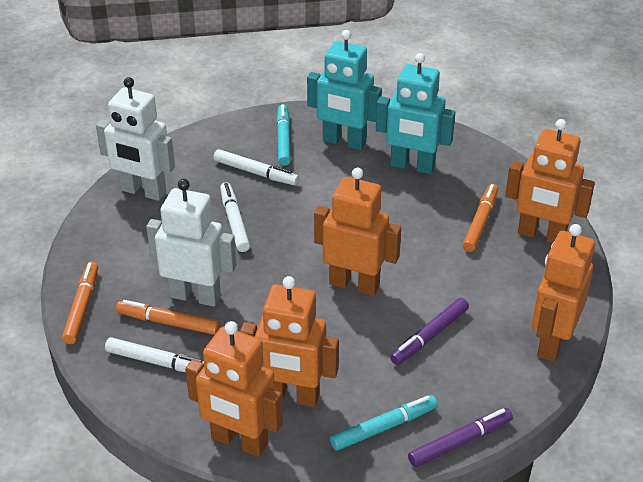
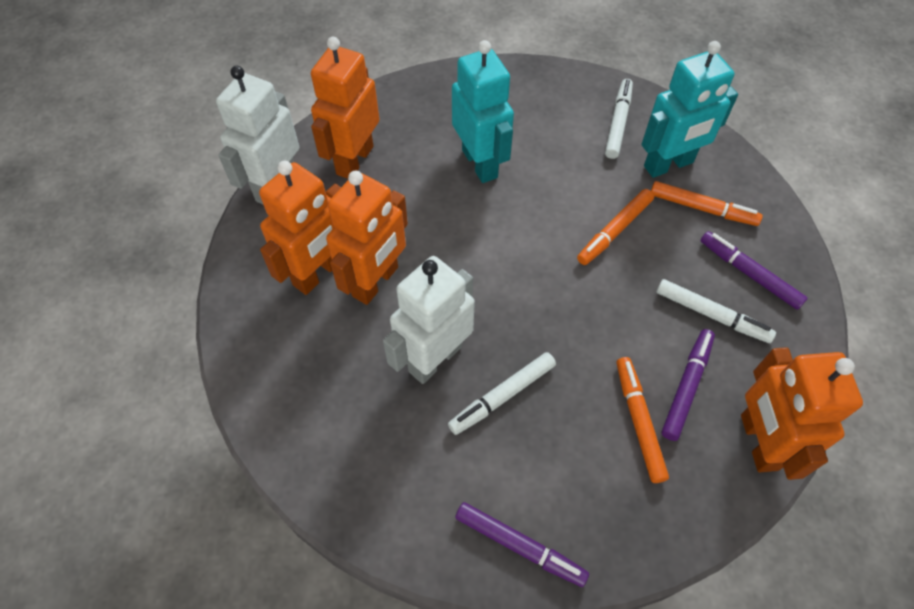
orange robot: 5 -> 4
purple marker: 2 -> 3
turquoise marker: 2 -> 0

